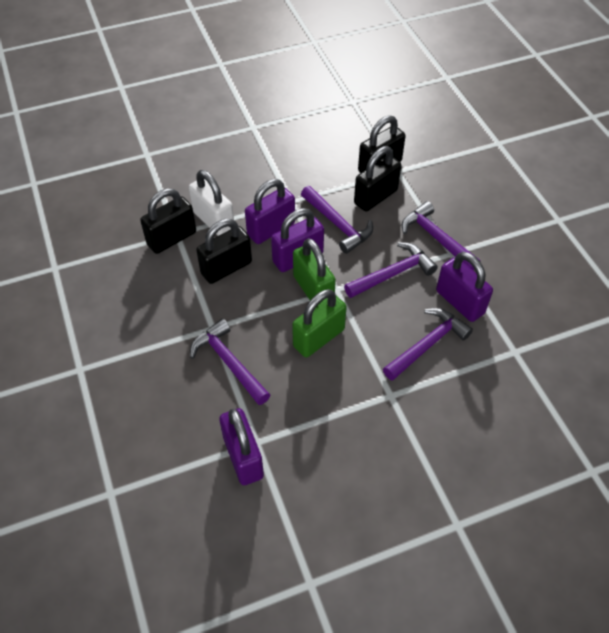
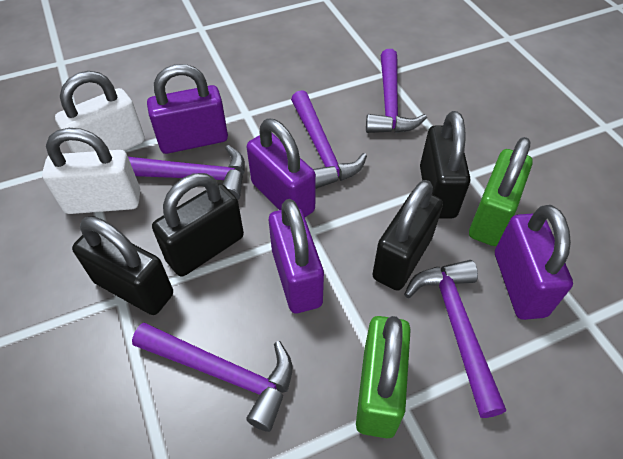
white padlock: 1 -> 2

